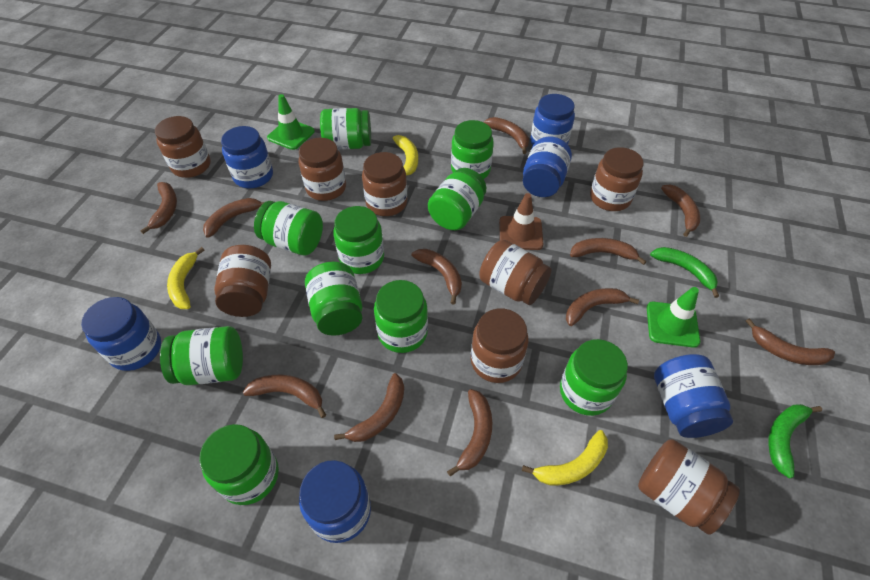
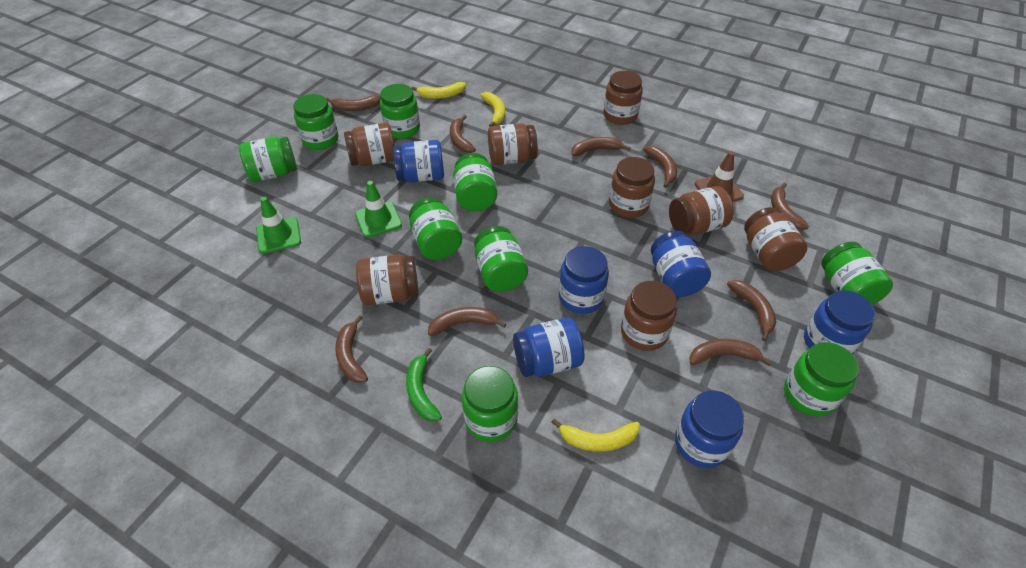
brown banana: 11 -> 9
green banana: 2 -> 1
green jar: 10 -> 9

